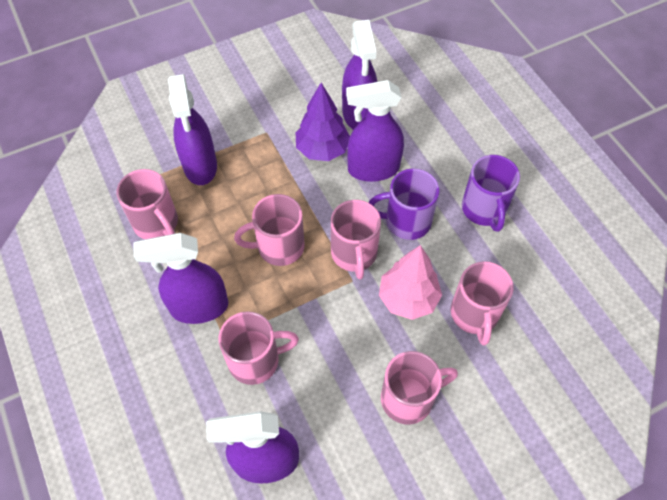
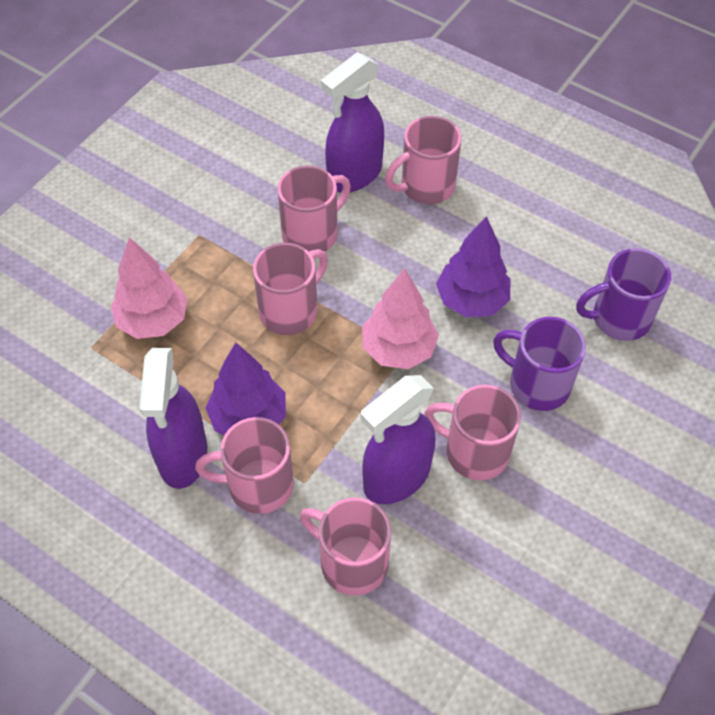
pink tree: 1 -> 2
purple spray bottle: 5 -> 3
purple tree: 1 -> 2

